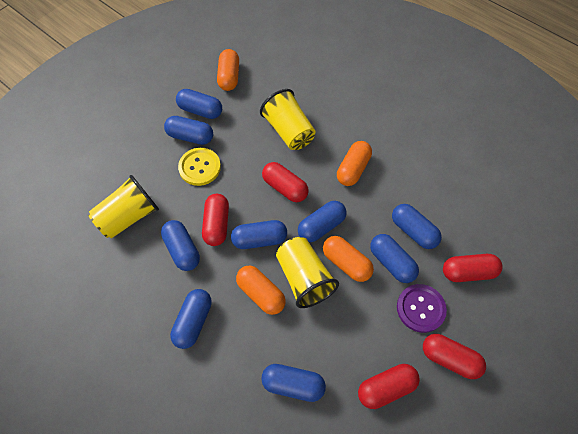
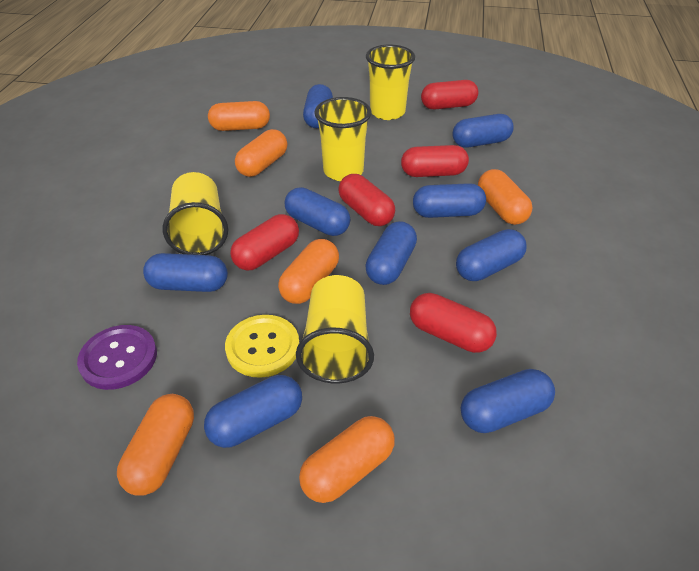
orange capsule: 4 -> 6
yellow cup: 3 -> 4

